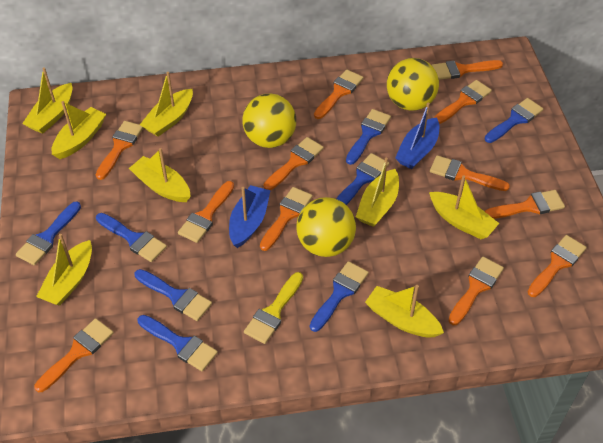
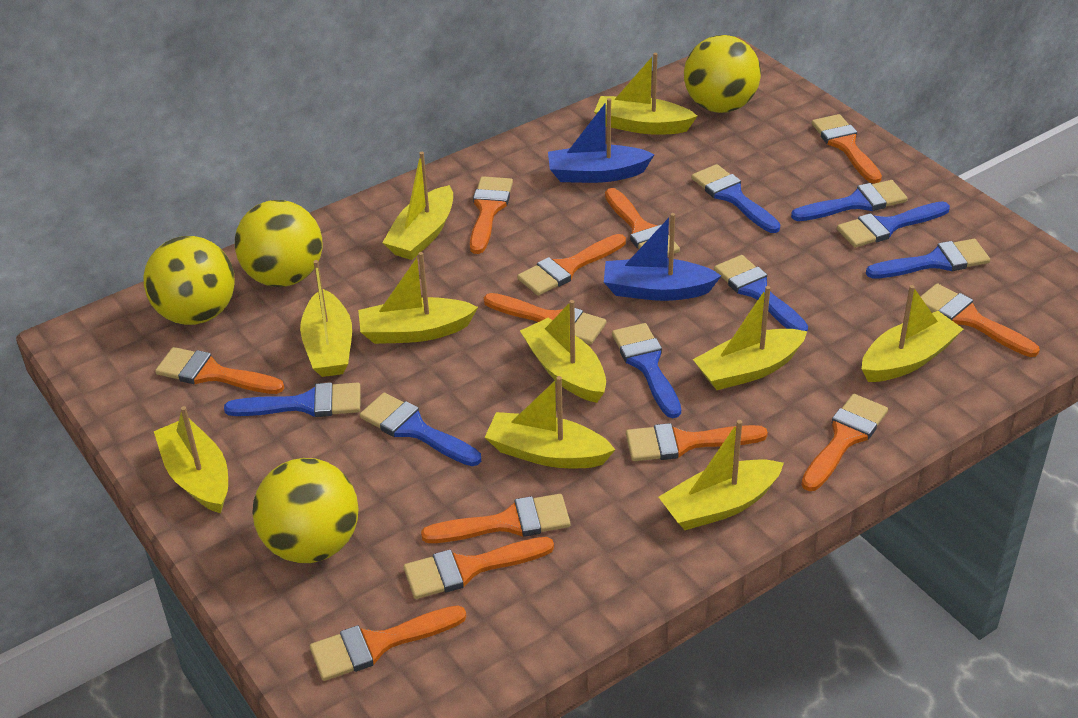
yellow ball: 3 -> 4
yellow boat: 8 -> 10
yellow brush: 1 -> 0

